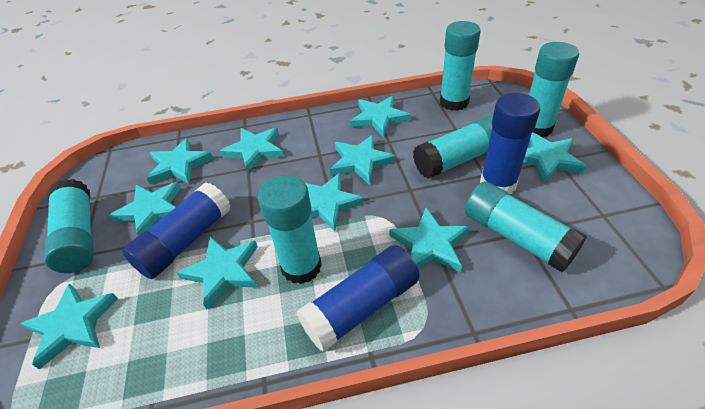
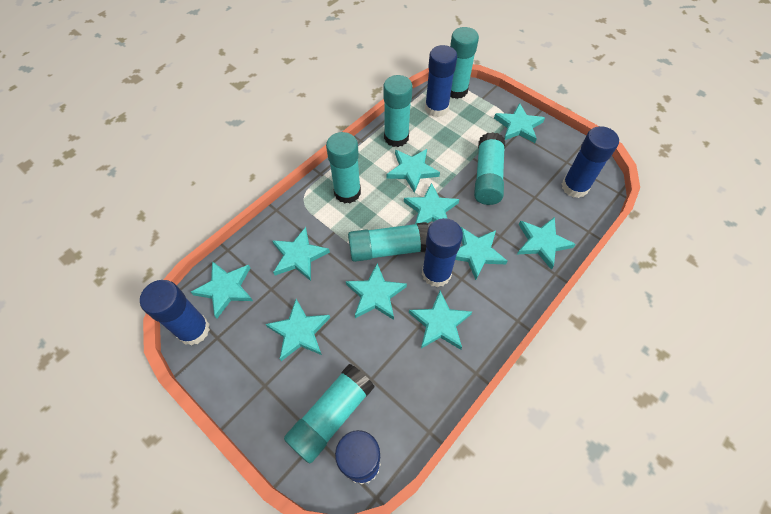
blue glue stick: 3 -> 5

